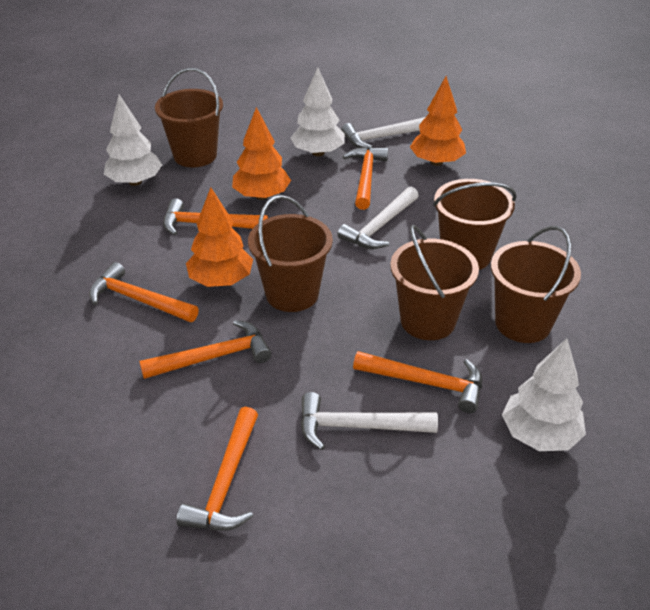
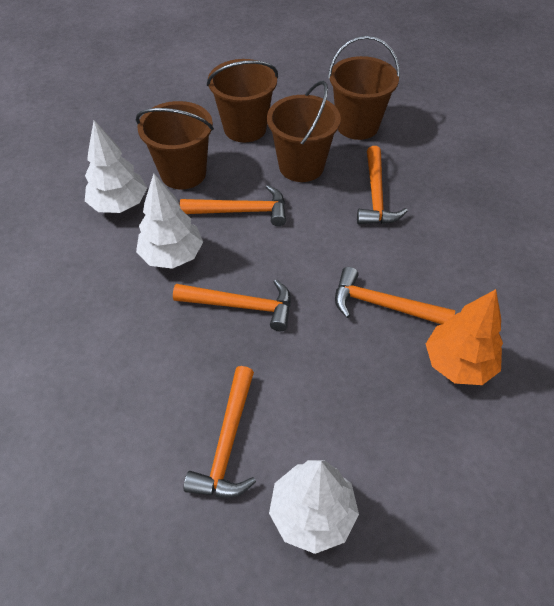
brown bucket: 5 -> 4
orange hammer: 6 -> 5
orange tree: 3 -> 1
white hammer: 3 -> 0

